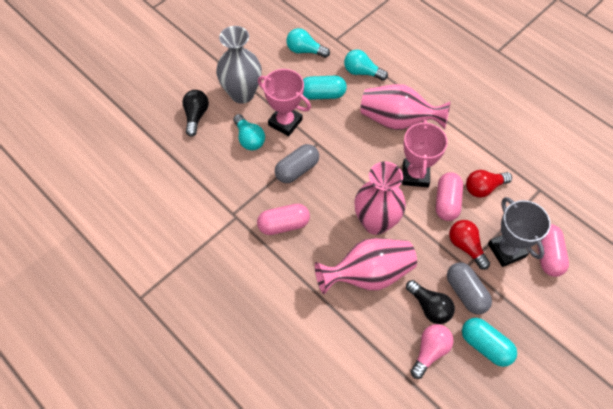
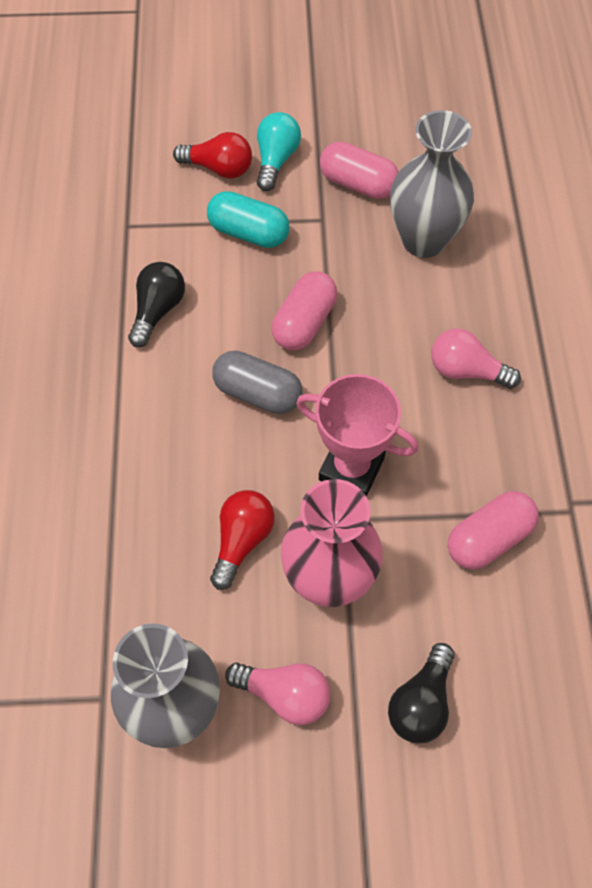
grey capsule: 2 -> 1
grey trophy: 1 -> 0
grey vase: 1 -> 2
pink light bulb: 1 -> 2
pink trophy: 2 -> 1
pink vase: 3 -> 1
turquoise capsule: 2 -> 1
turquoise light bulb: 3 -> 1

